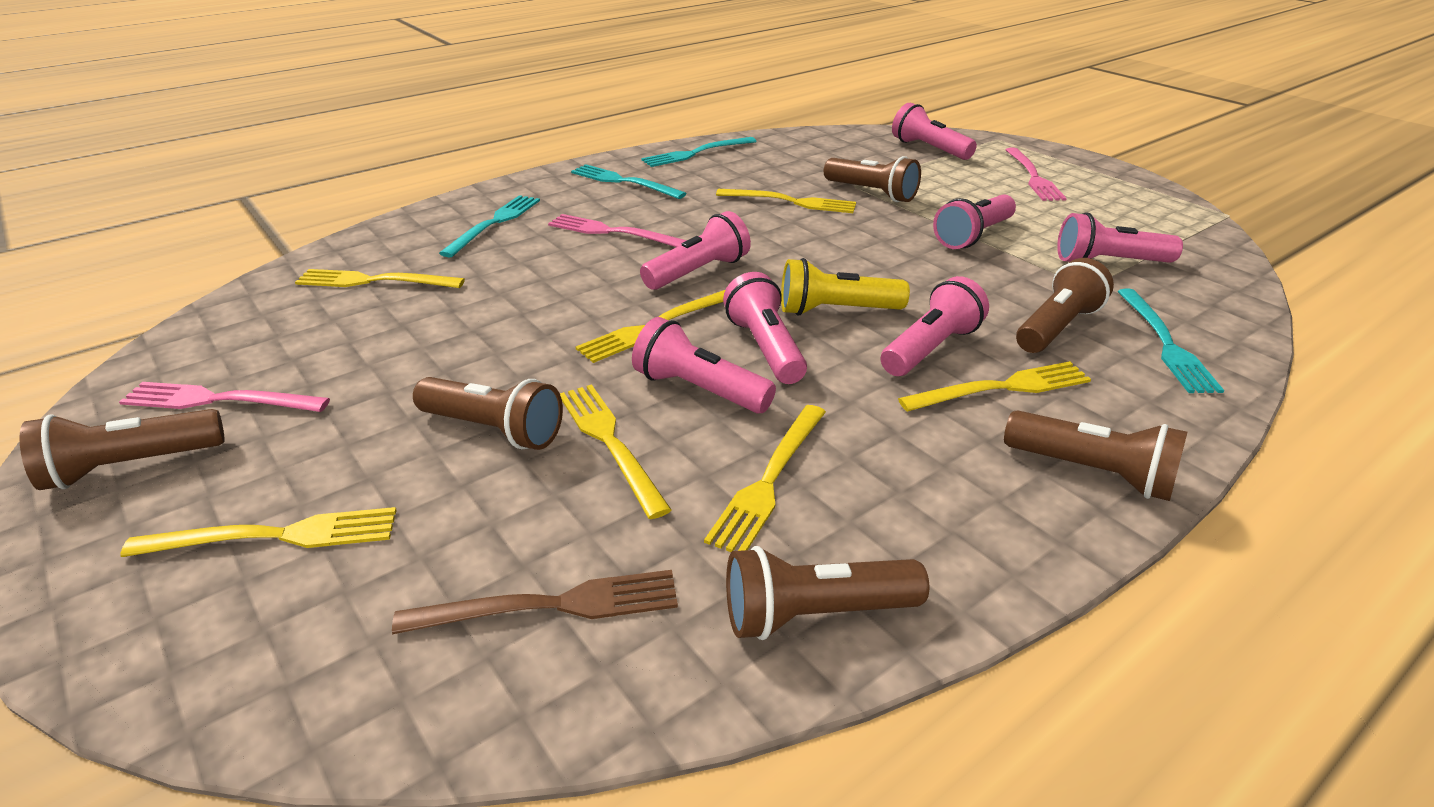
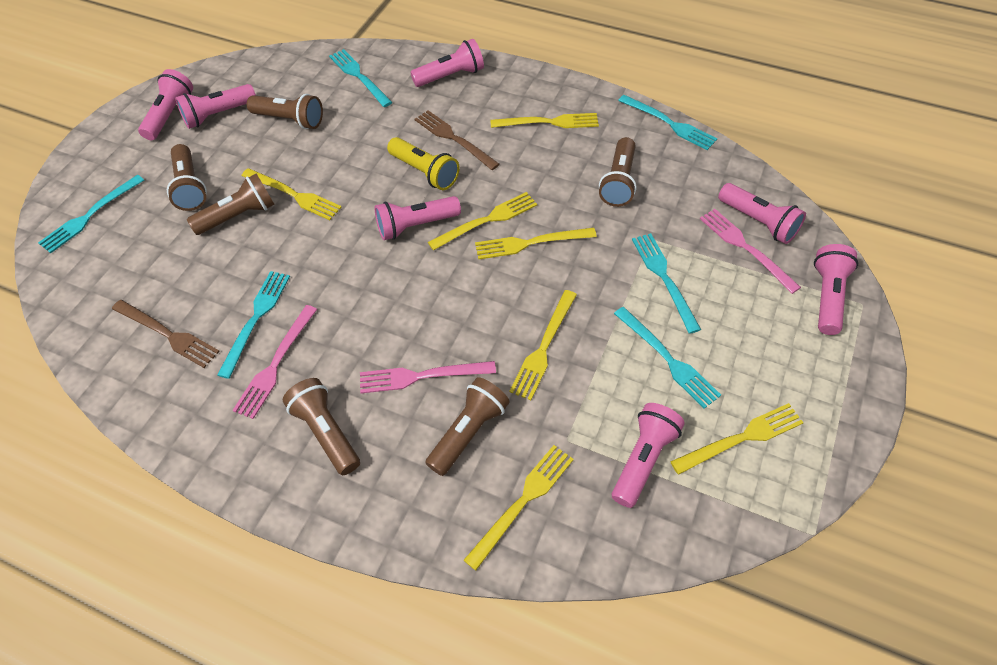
brown fork: 1 -> 2
turquoise fork: 4 -> 6

